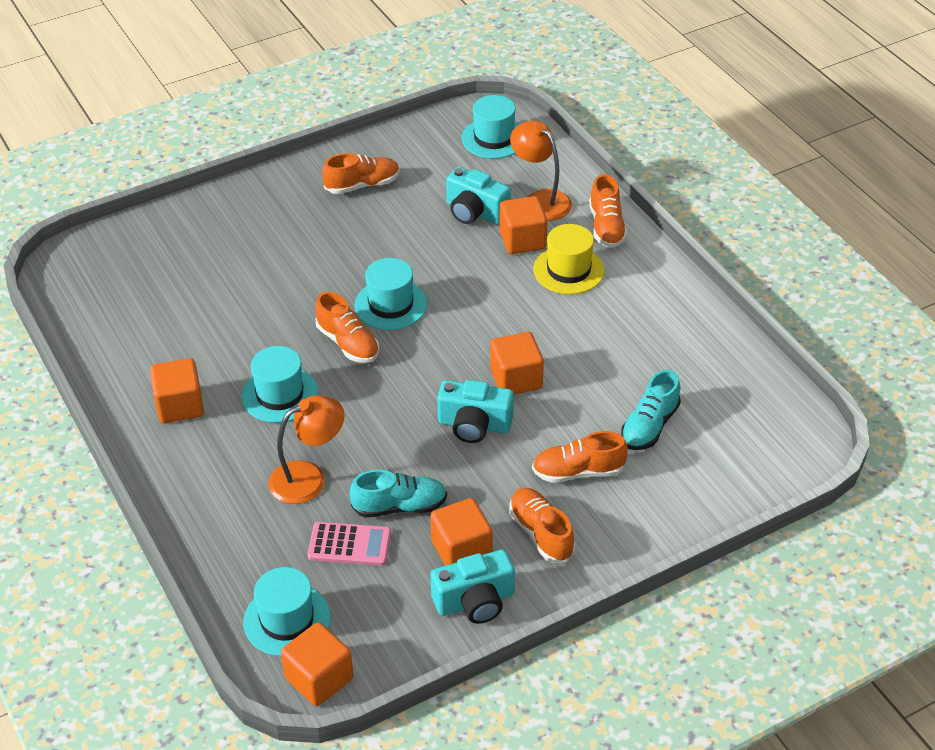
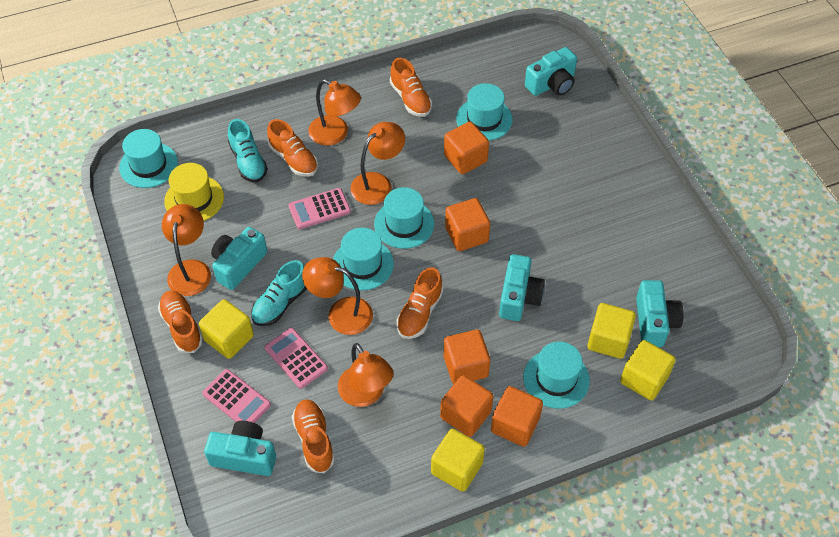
orange lamp: 2 -> 5
pink calculator: 1 -> 3
turquoise camera: 3 -> 5
turquoise hat: 4 -> 5
yellow cube: 0 -> 4

